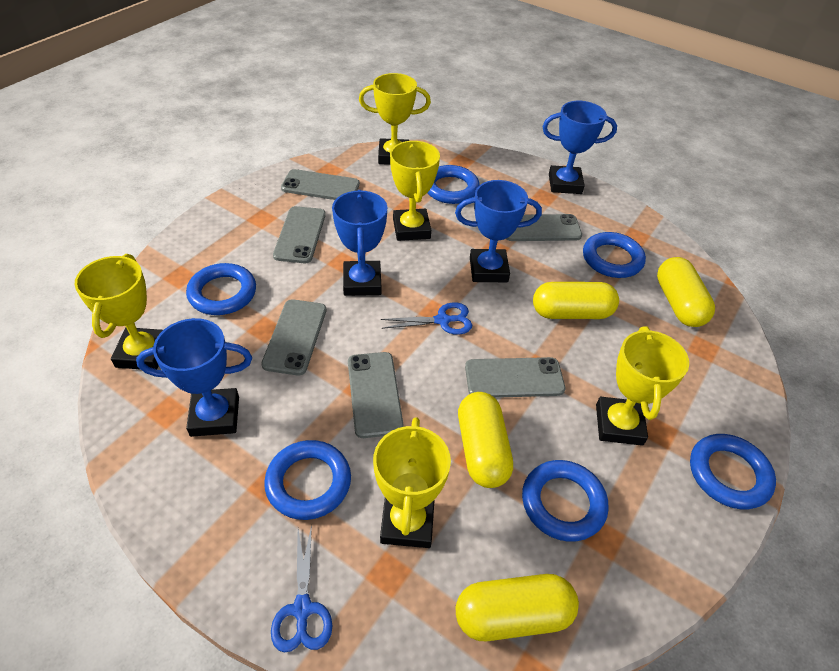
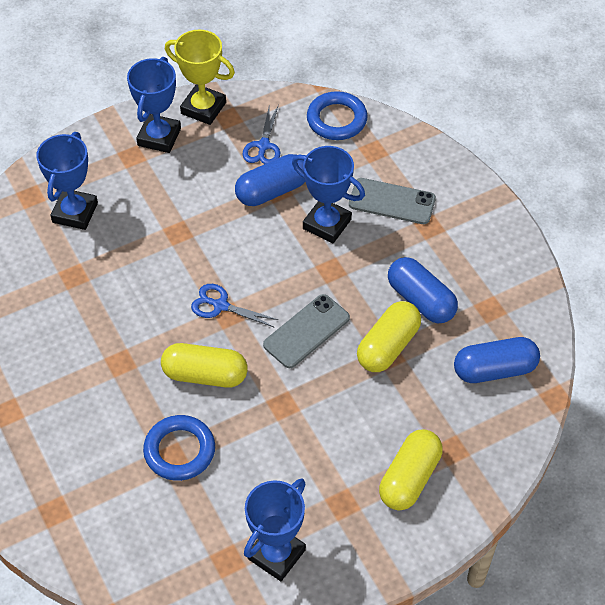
blue capsule: 0 -> 3
blue ring: 6 -> 2
grey phone: 6 -> 2
yellow capsule: 4 -> 3
yellow trophy: 5 -> 1

